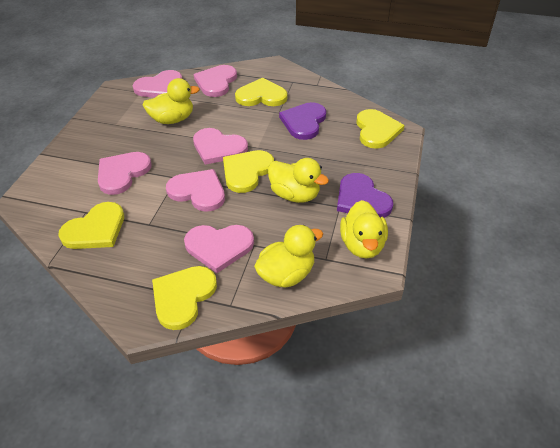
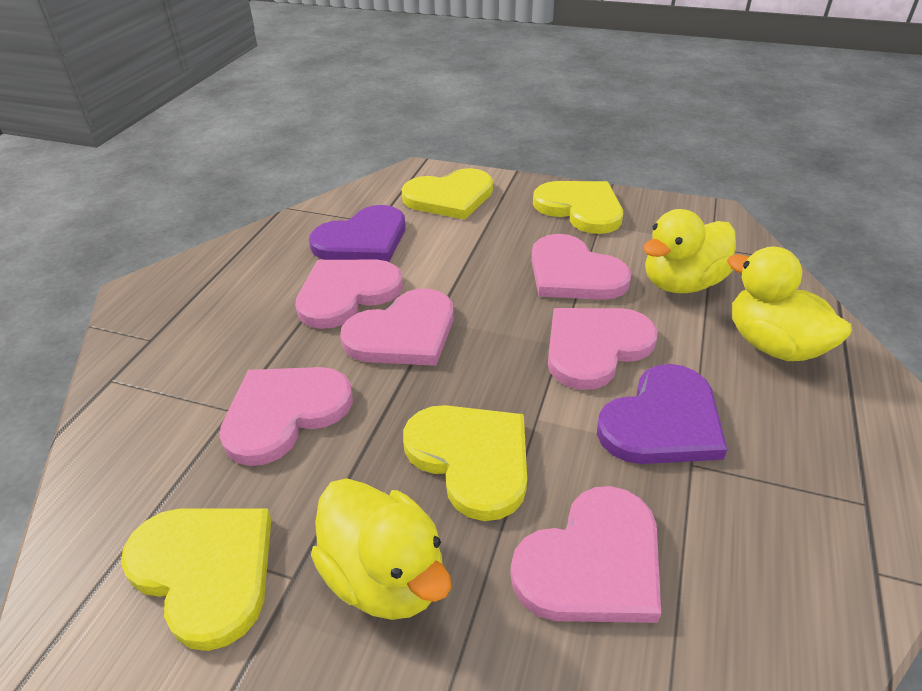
yellow duck: 4 -> 3
yellow heart: 5 -> 4

